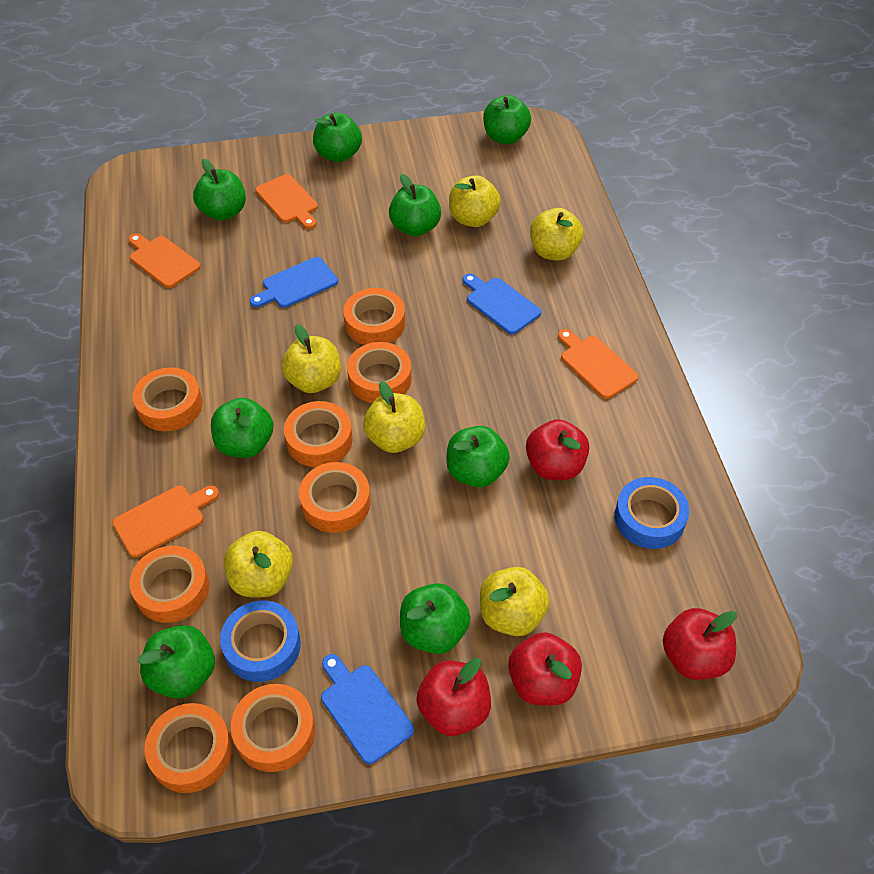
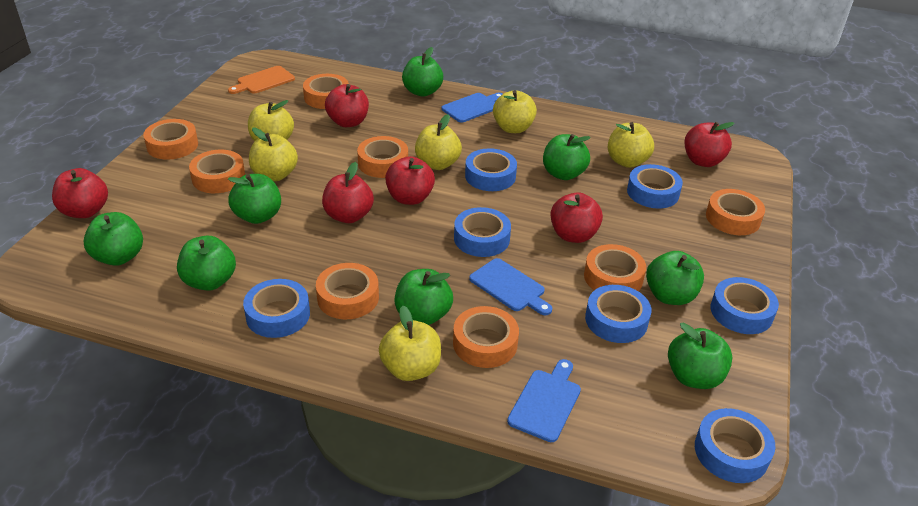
blue tape: 2 -> 7
orange cutting board: 4 -> 1
red apple: 4 -> 6

